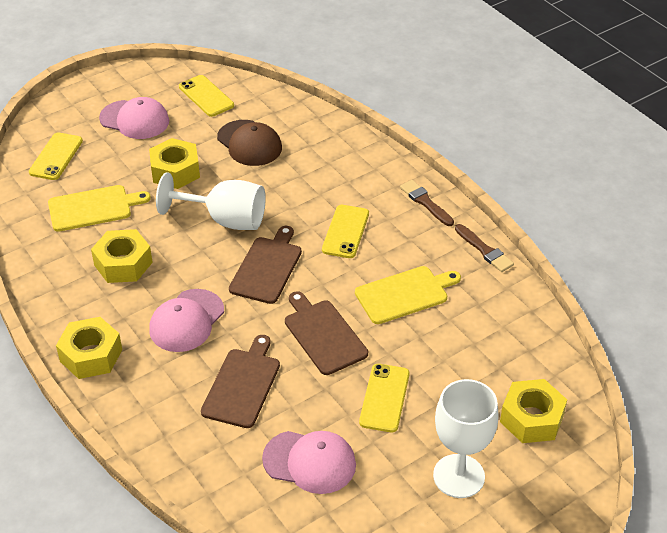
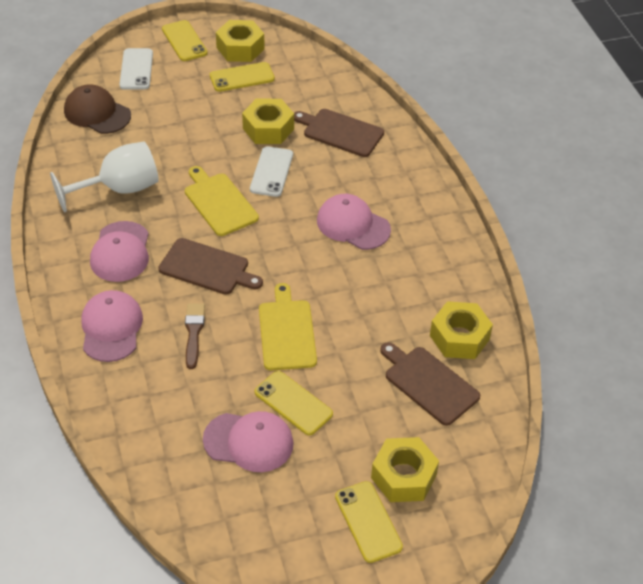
brown brush: 2 -> 1
pink cap: 3 -> 4
white goblet: 2 -> 1
white phone: 0 -> 2

